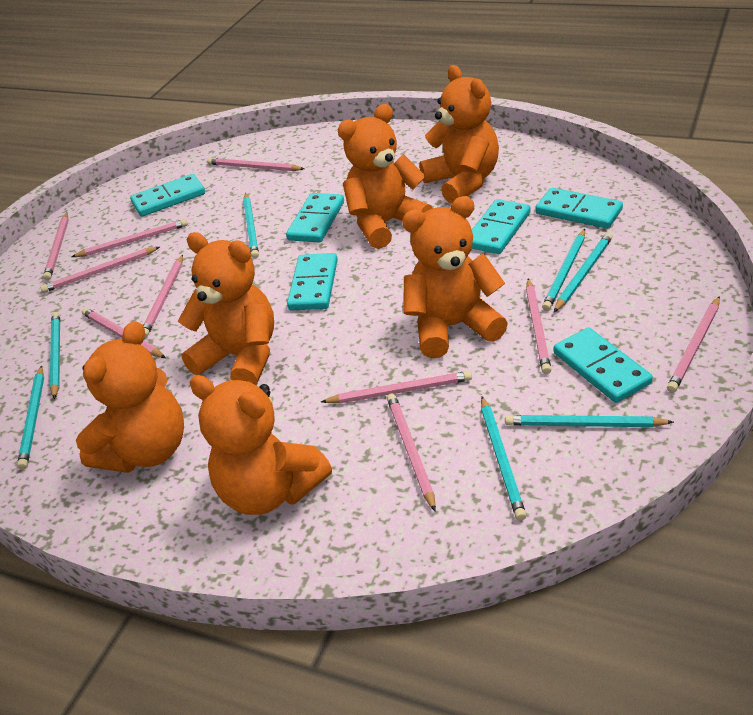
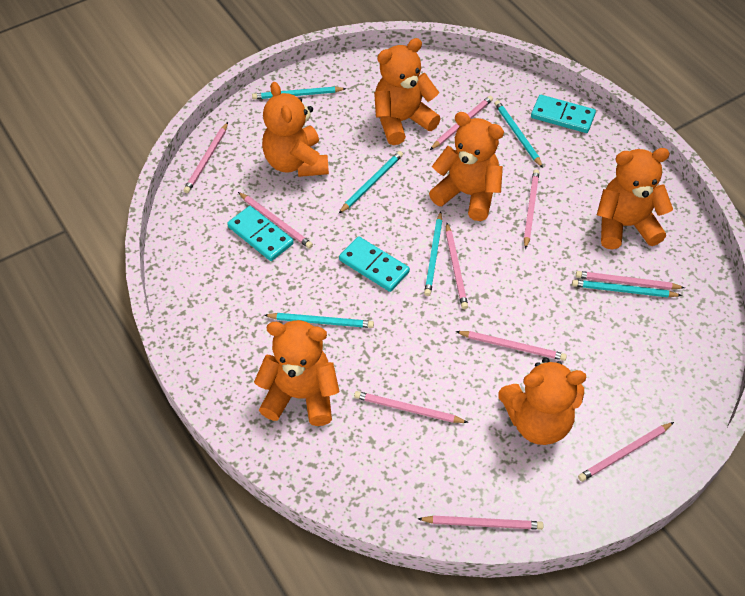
turquoise domino: 6 -> 3
turquoise pencil: 7 -> 6

